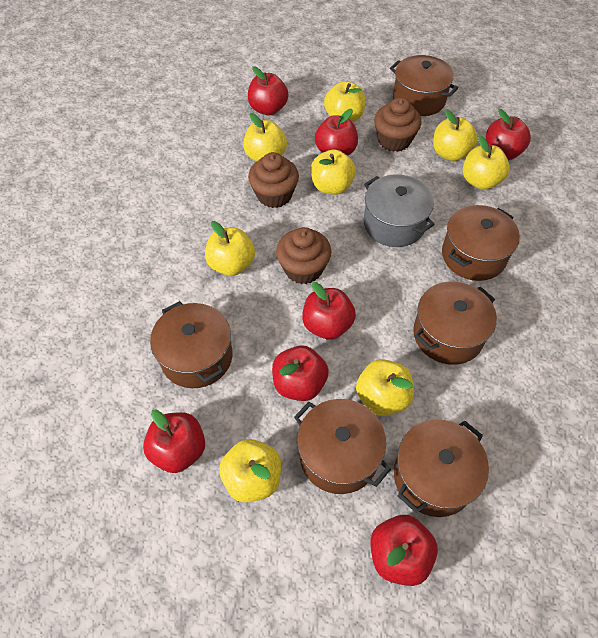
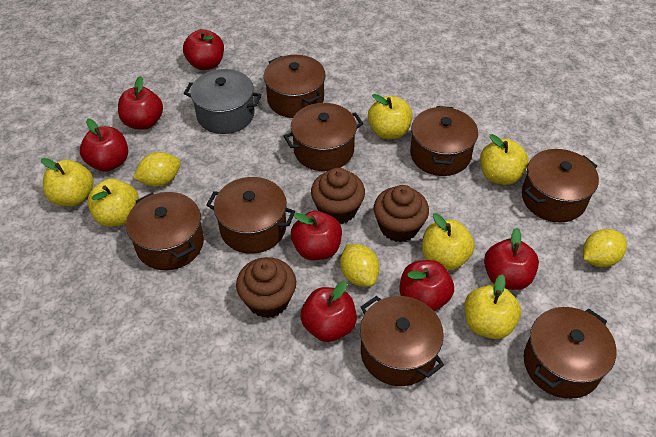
brown pot: 6 -> 8
yellow apple: 8 -> 6
yellow lemon: 0 -> 3

